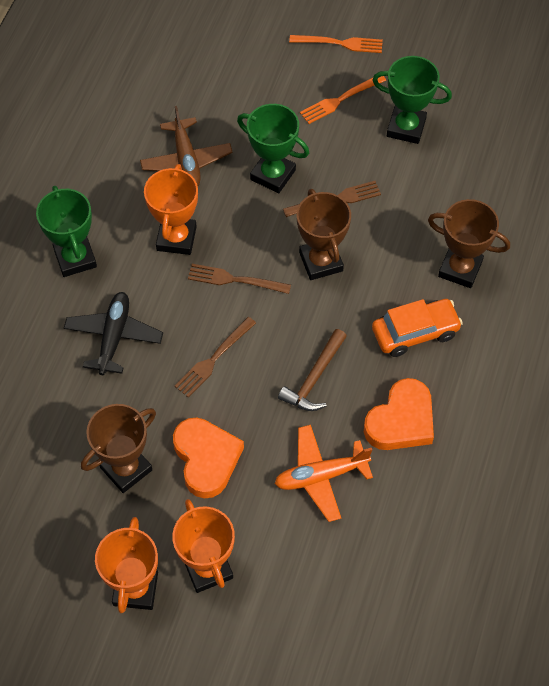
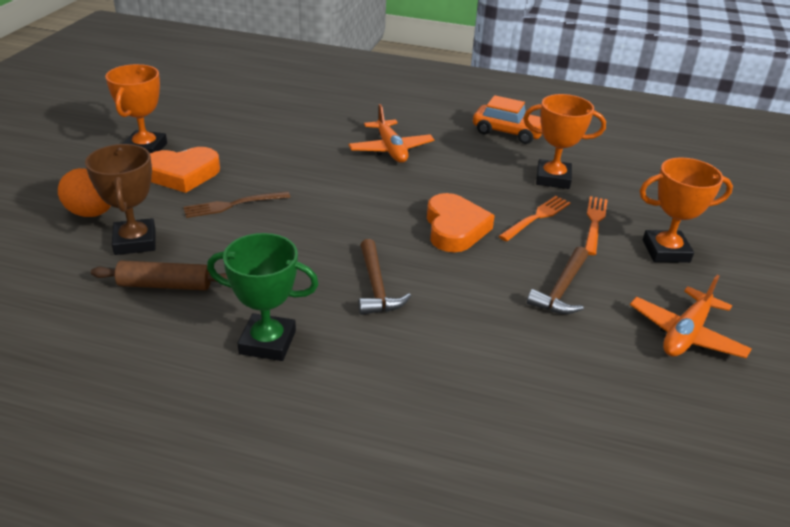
black plane: 1 -> 0
brown fork: 3 -> 1
brown hammer: 1 -> 2
brown plane: 1 -> 0
brown rolling pin: 0 -> 1
brown trophy: 3 -> 1
green trophy: 3 -> 1
orange egg: 0 -> 1
orange plane: 1 -> 2

